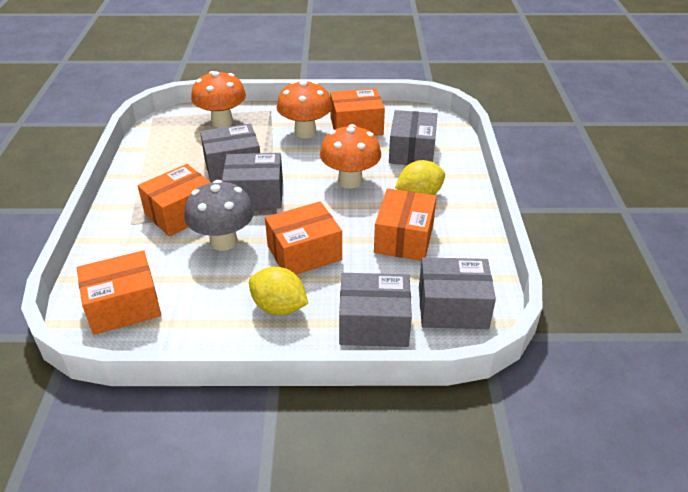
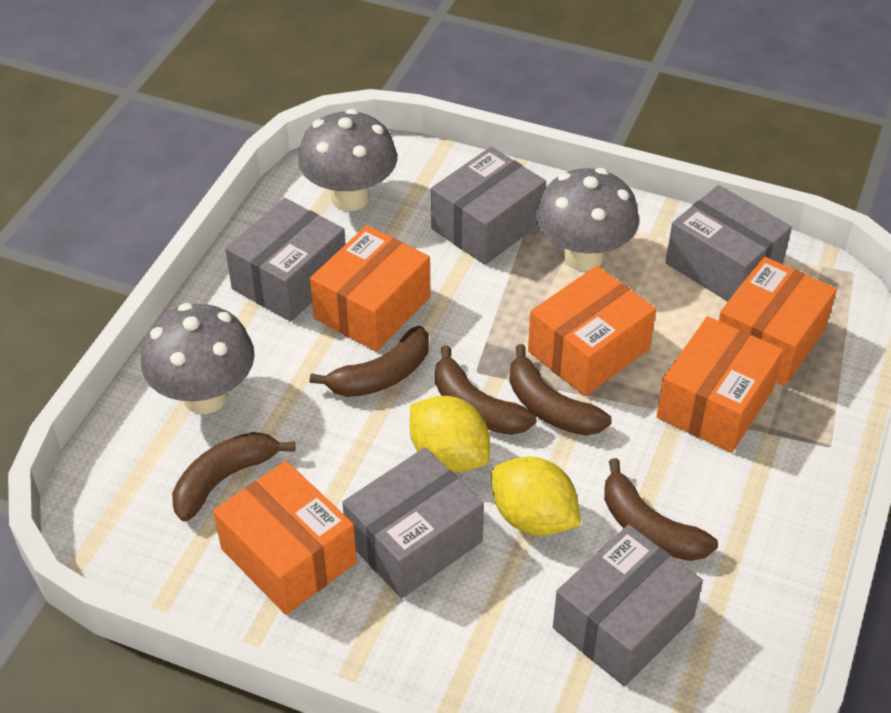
brown banana: 0 -> 5
grey mushroom: 1 -> 3
orange mushroom: 3 -> 0

